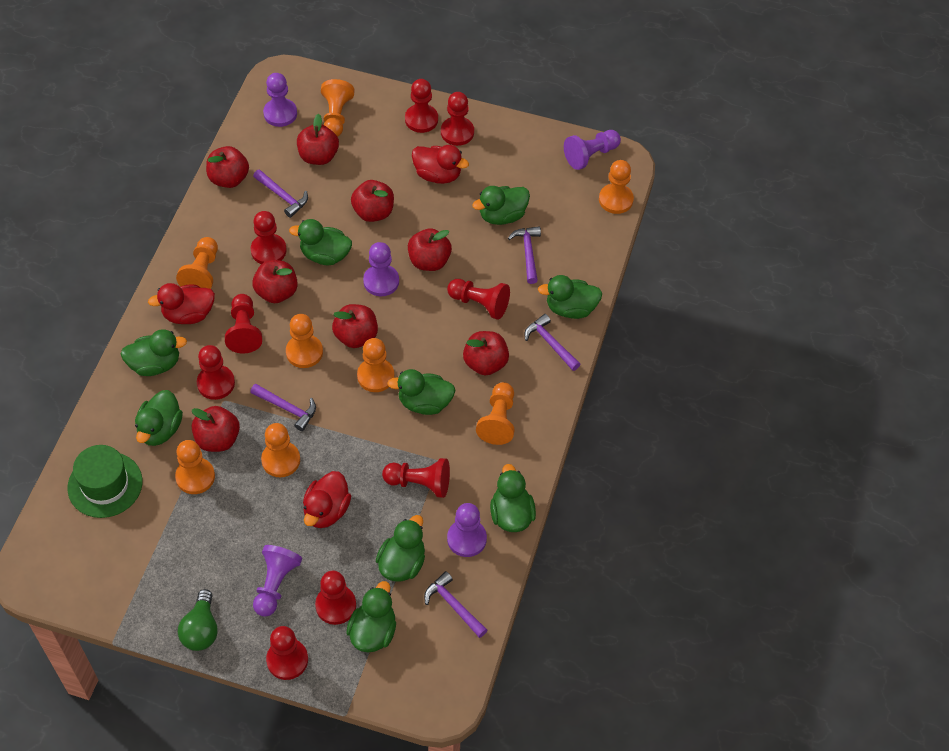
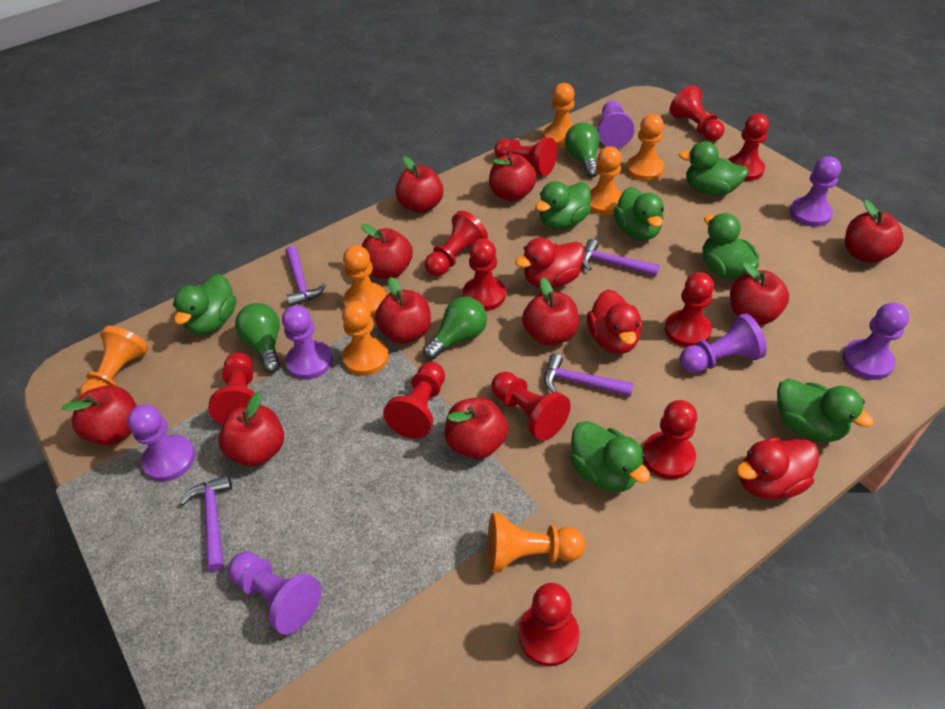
green duck: 9 -> 7
green hat: 1 -> 0
green light bulb: 1 -> 3
orange pawn: 8 -> 7
purple hammer: 5 -> 4
purple pawn: 5 -> 7
red apple: 8 -> 10
red pawn: 9 -> 11

